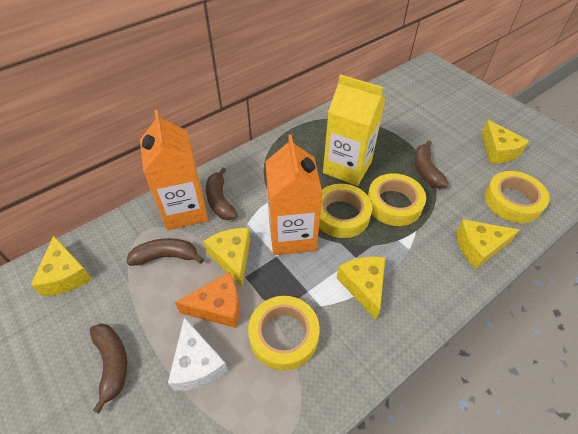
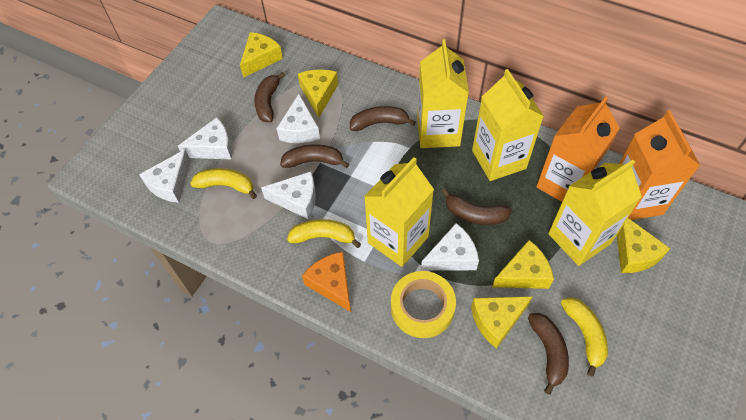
brown banana: 4 -> 5
white cheese: 1 -> 5
yellow banana: 0 -> 3
yellow carton: 1 -> 4
yellow tape: 4 -> 1

